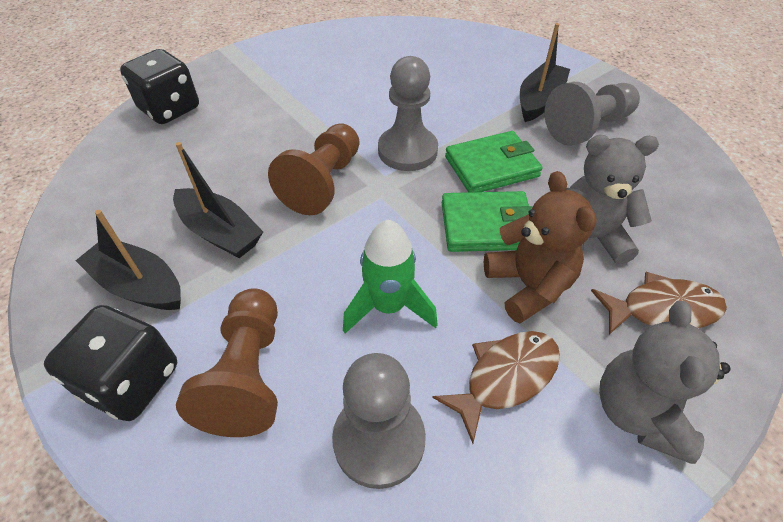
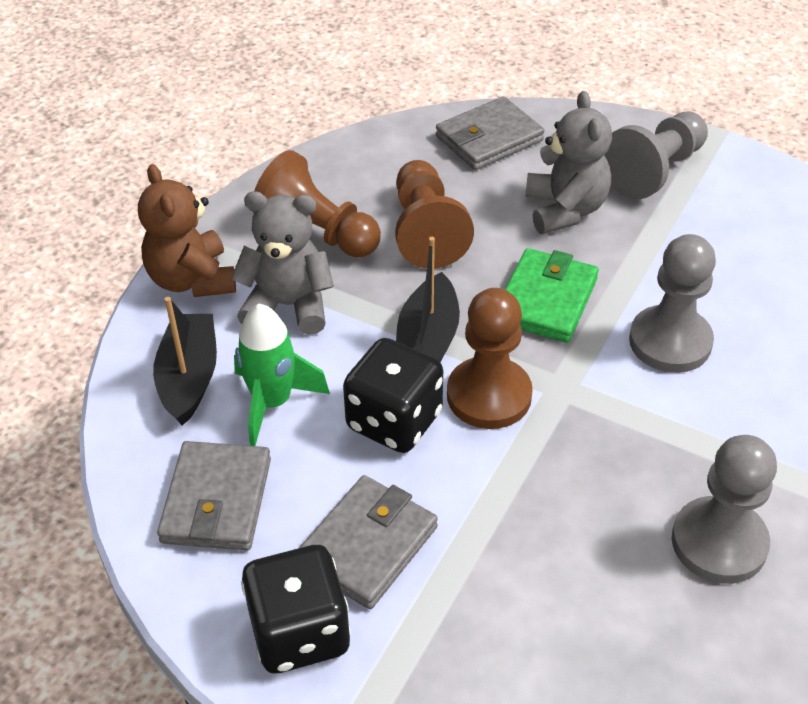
black boat: 3 -> 2
brown fish: 2 -> 0
brown pawn: 2 -> 3
green wallet: 2 -> 1
grey wallet: 0 -> 3

